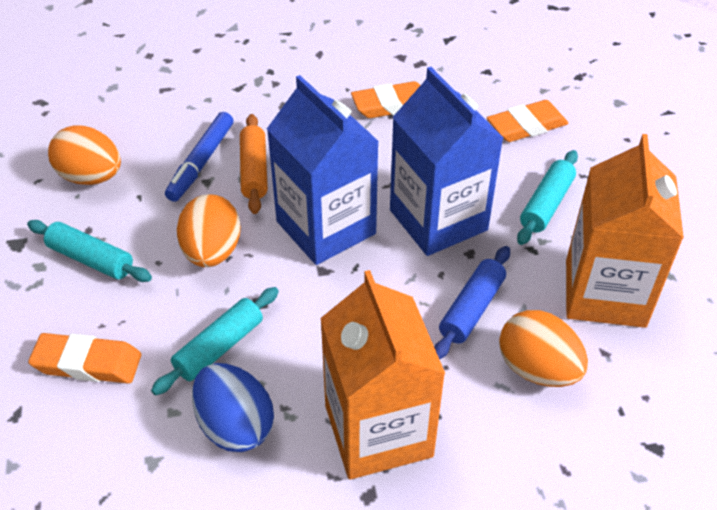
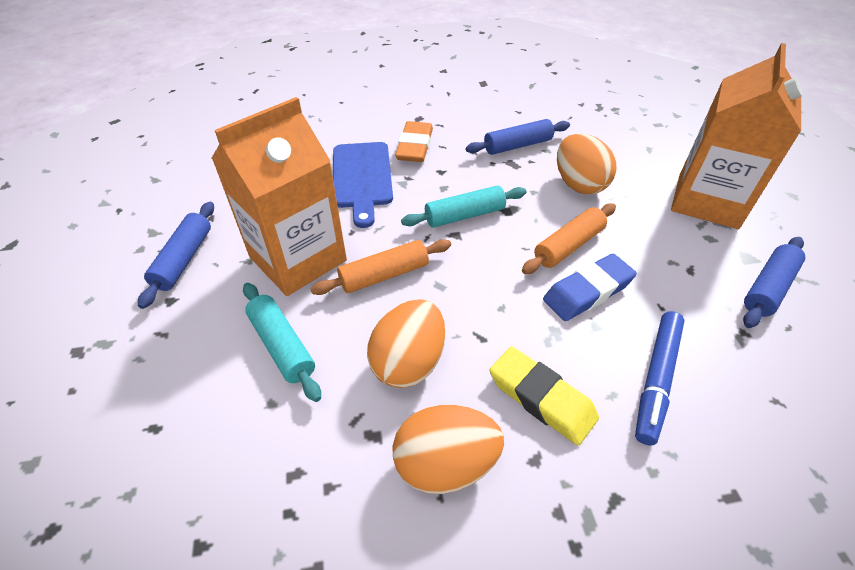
blue carton: 2 -> 0
blue cutting board: 0 -> 1
blue egg: 1 -> 0
blue eraser: 0 -> 1
blue rolling pin: 1 -> 3
orange eraser: 3 -> 1
orange rolling pin: 1 -> 2
turquoise rolling pin: 3 -> 2
yellow eraser: 0 -> 1

